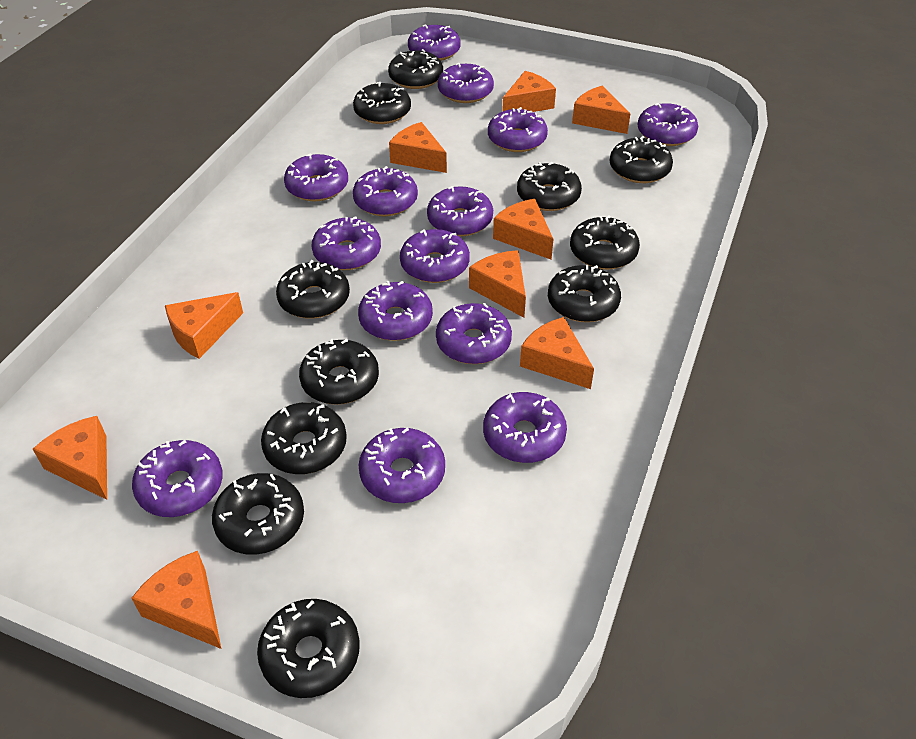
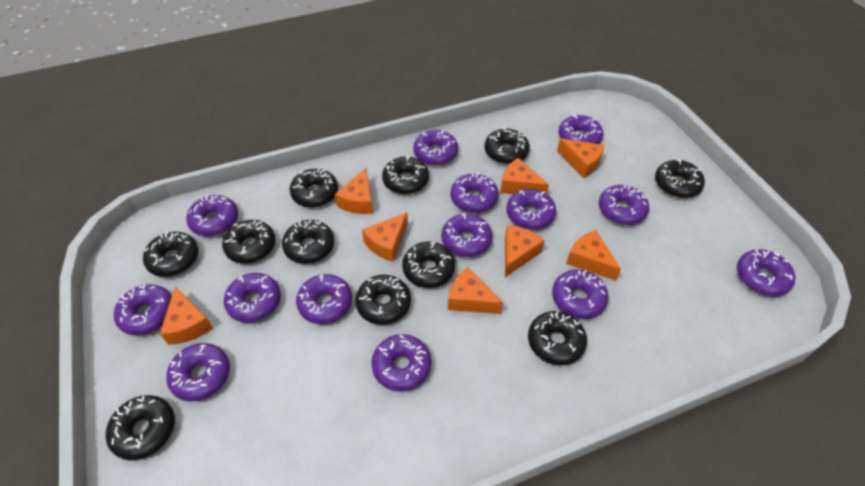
orange cheese: 9 -> 8

